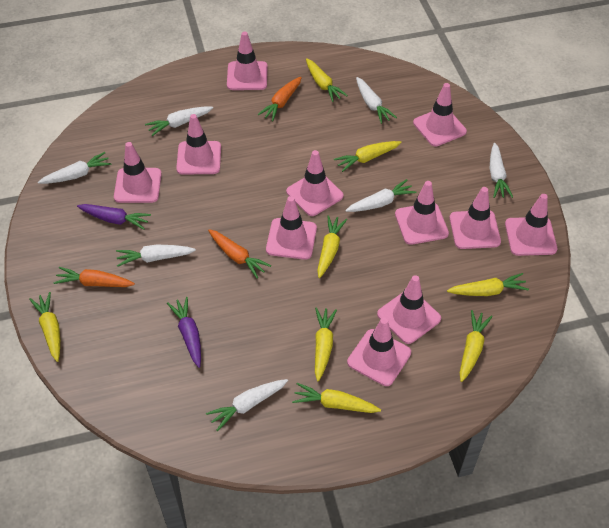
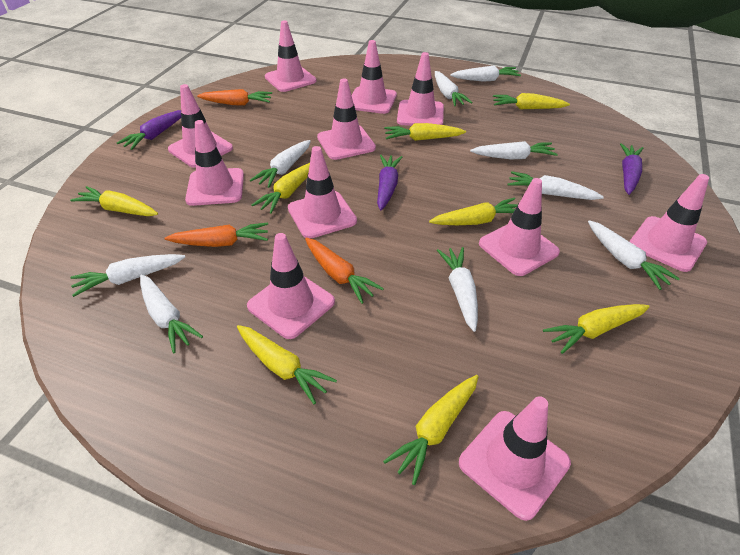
purple carrot: 2 -> 3
white carrot: 7 -> 9

